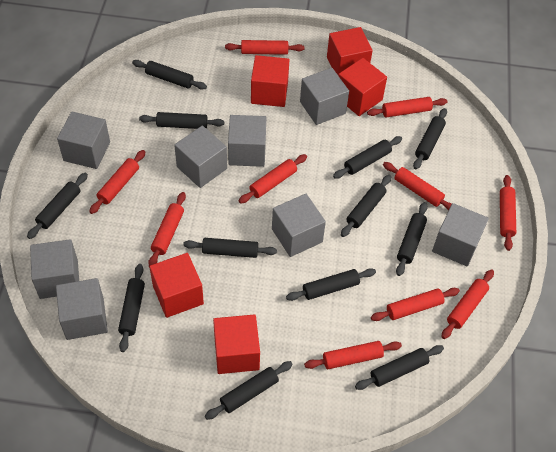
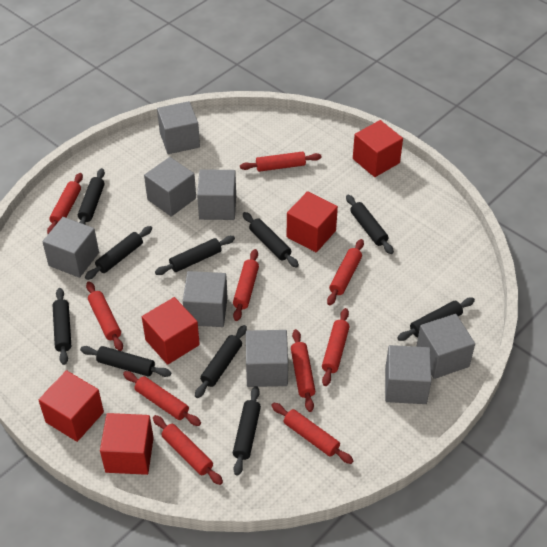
black rolling pin: 12 -> 10

